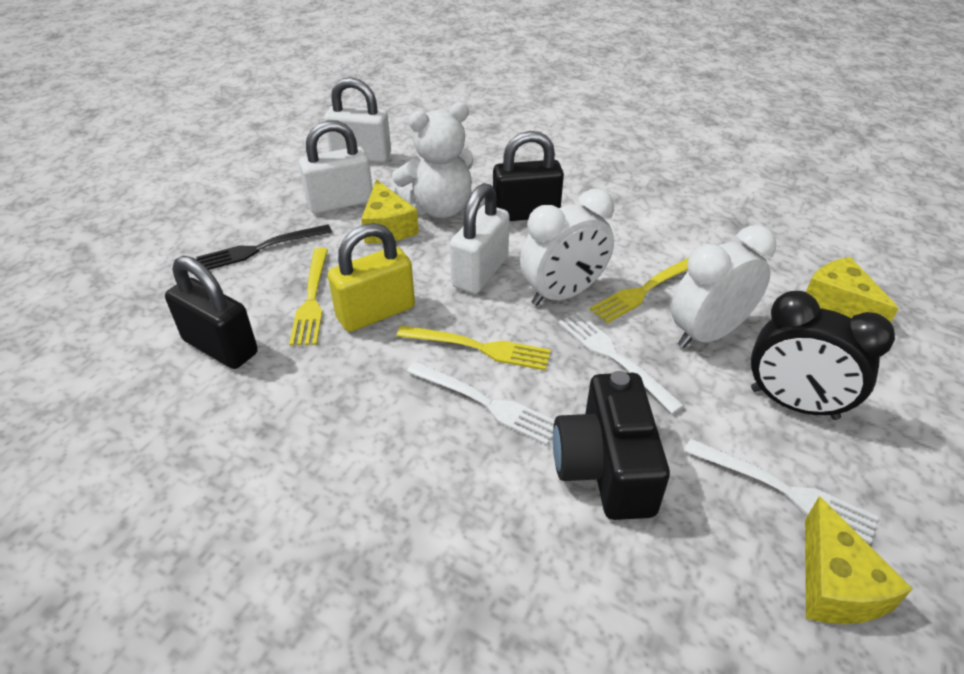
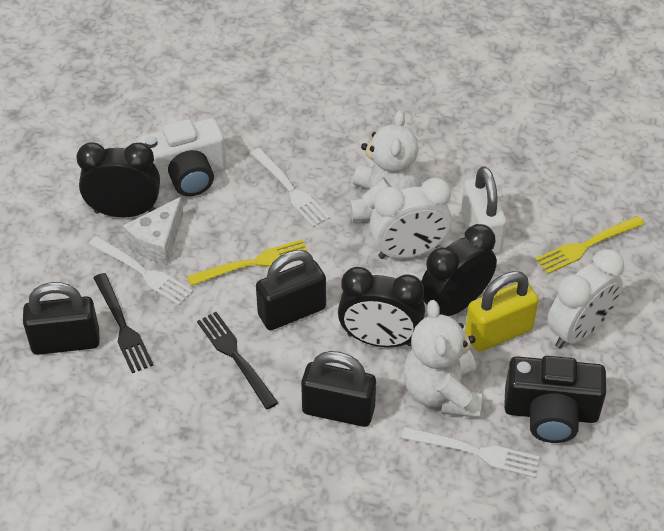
black clock: 1 -> 3
black fork: 1 -> 2
black padlock: 2 -> 3
white camera: 0 -> 1
white cheese: 0 -> 1
white padlock: 3 -> 1
white teddy bear: 1 -> 2
yellow cheese: 3 -> 0
yellow fork: 3 -> 2

